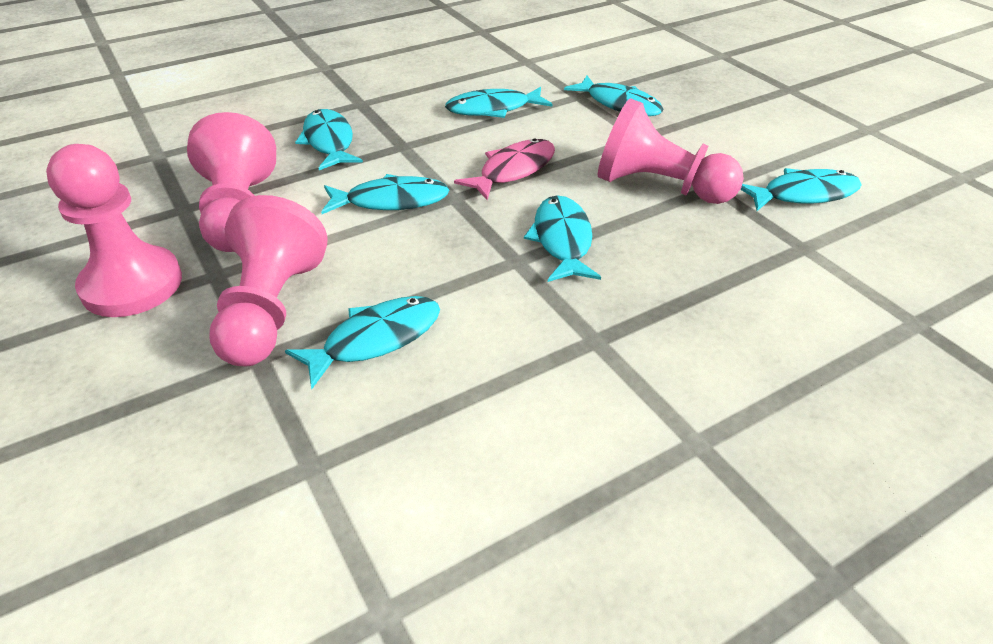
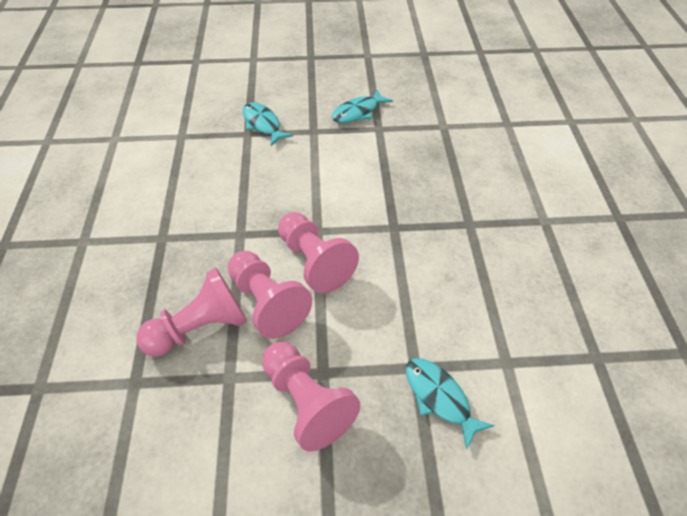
pink fish: 1 -> 0
turquoise fish: 7 -> 3

